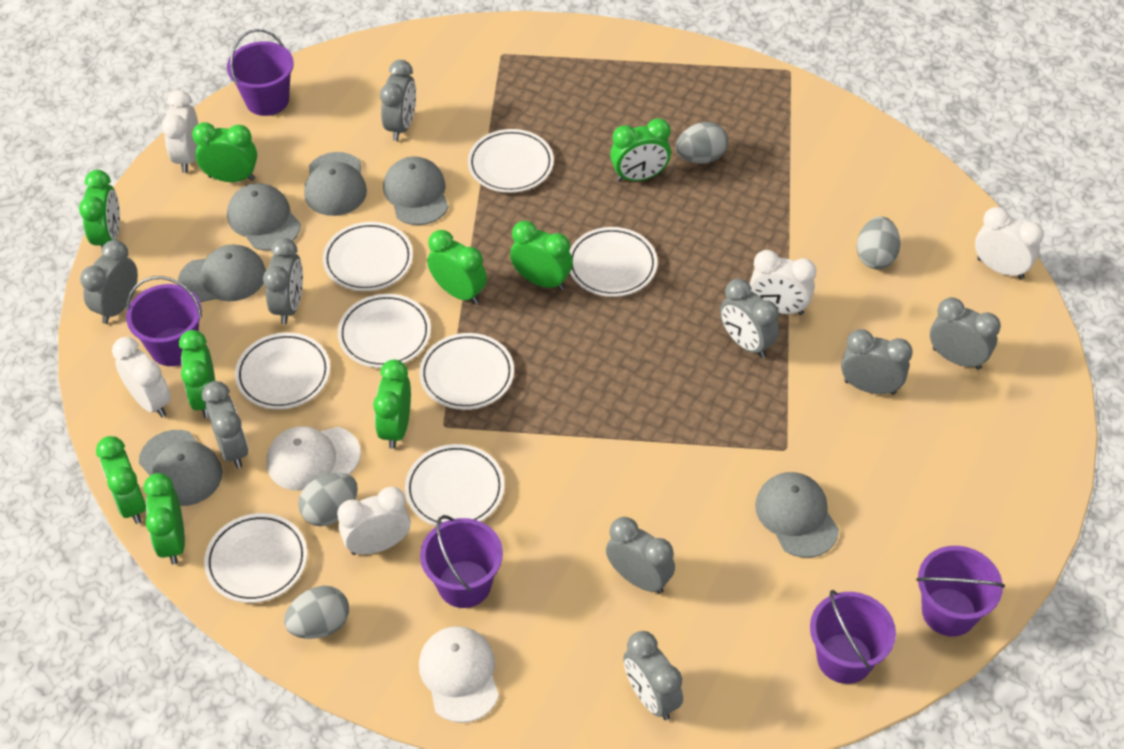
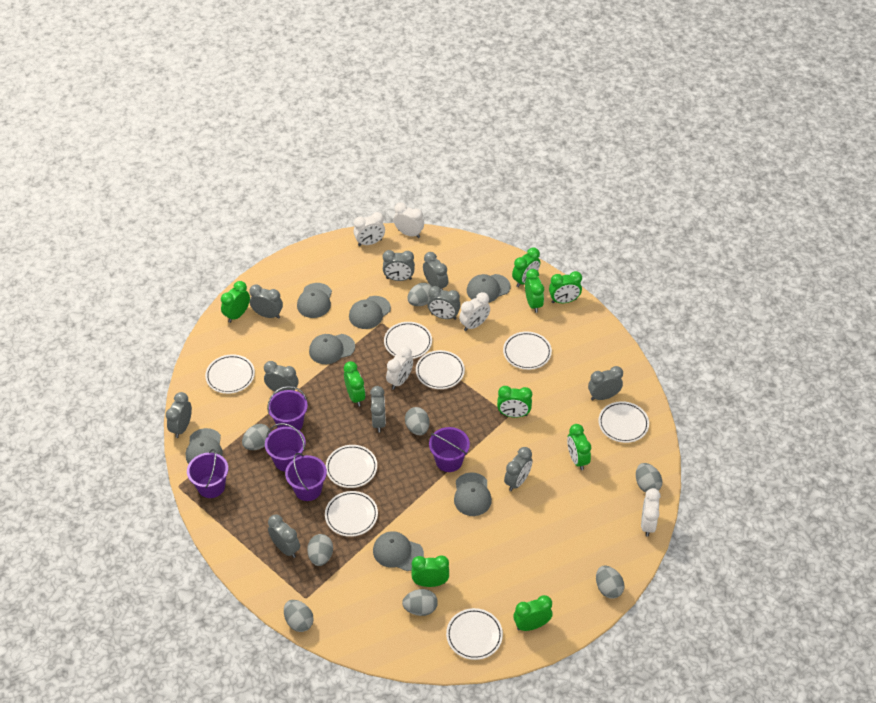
grey cap: 6 -> 7
grey clock: 9 -> 10
grey egg: 4 -> 8
white cap: 2 -> 0

